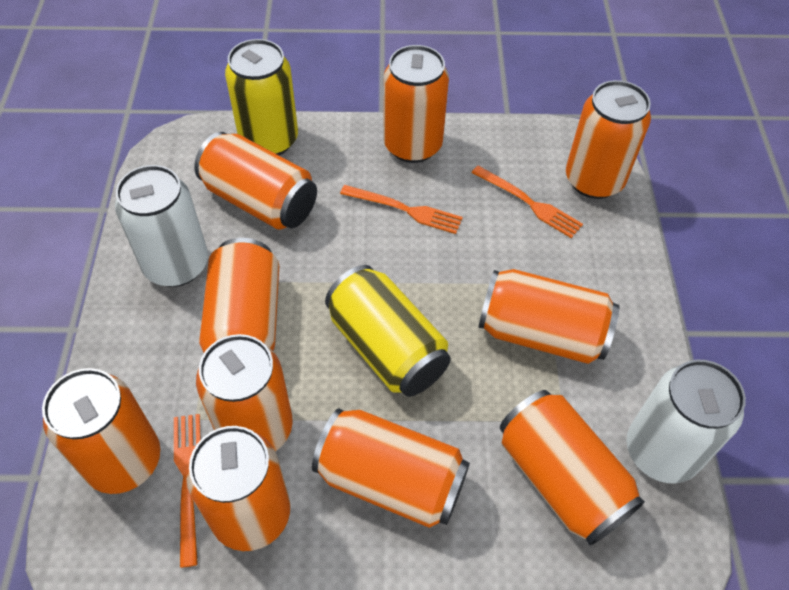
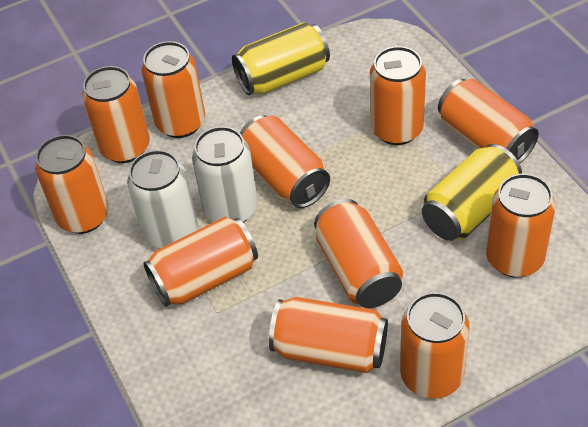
orange can: 10 -> 11
orange fork: 3 -> 0

